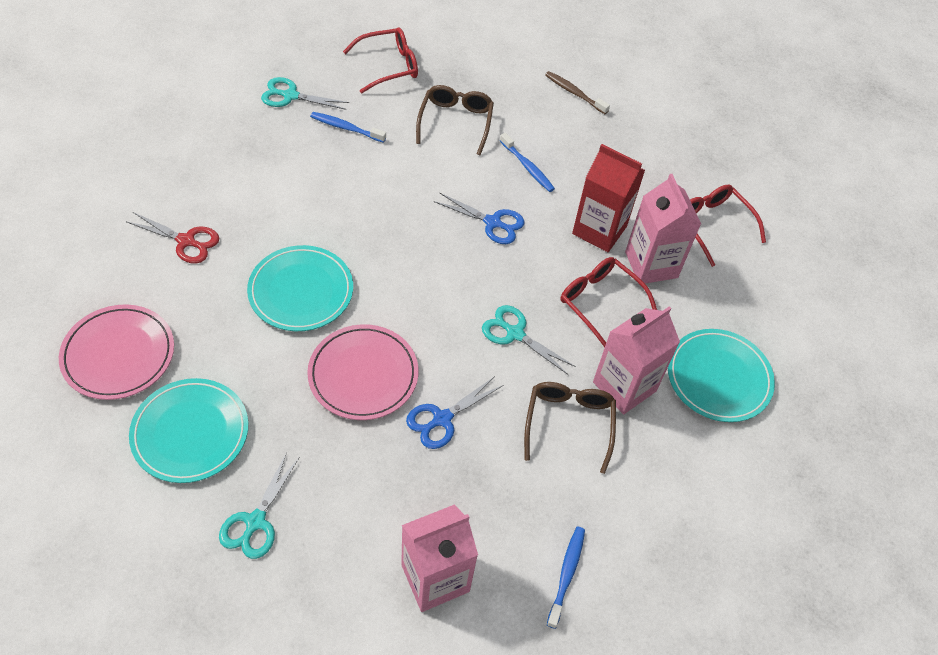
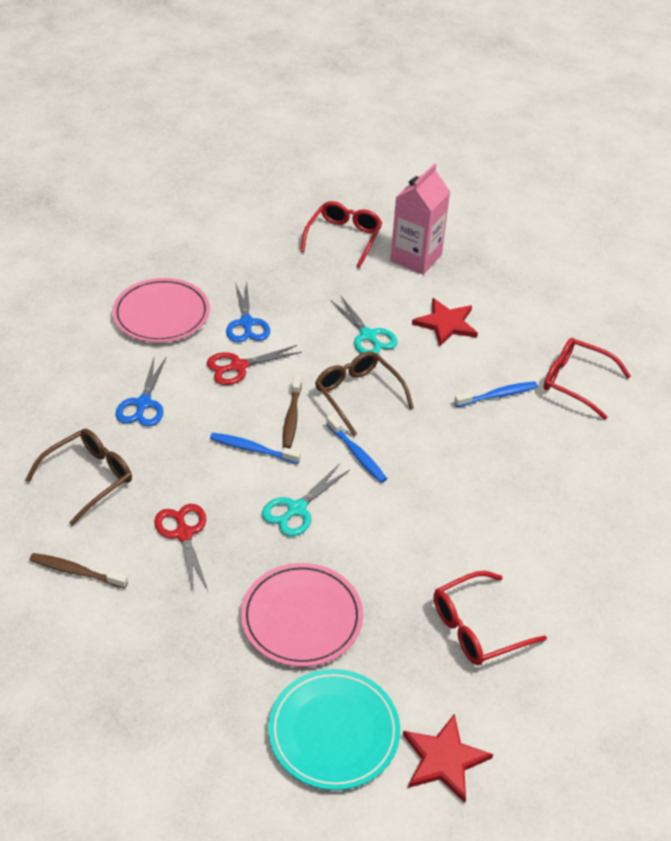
brown toothbrush: 1 -> 2
pink carton: 3 -> 1
red carton: 1 -> 0
red scissors: 1 -> 2
red star: 0 -> 2
turquoise plate: 3 -> 1
turquoise scissors: 3 -> 2

